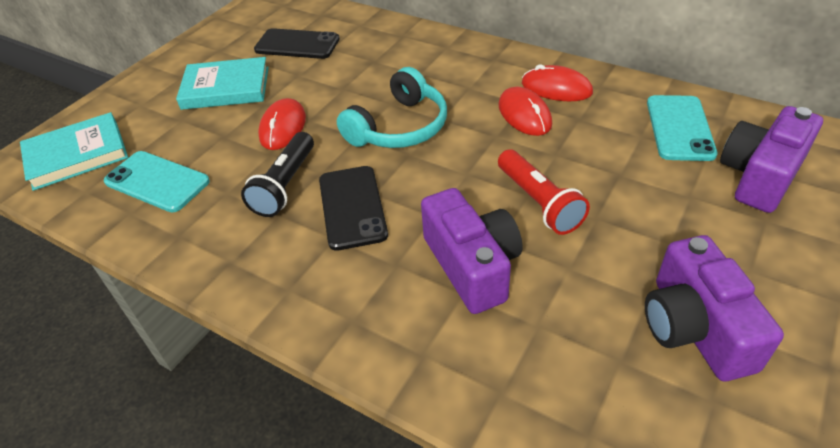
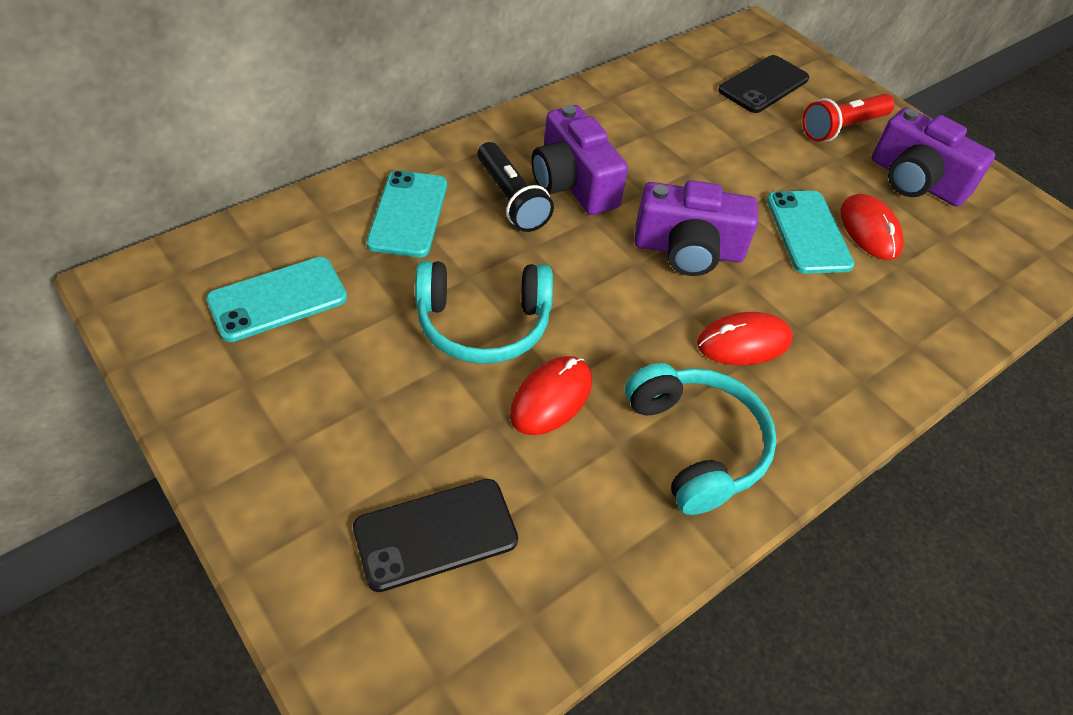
turquoise book: 2 -> 0
turquoise headphones: 1 -> 2
turquoise phone: 2 -> 3

